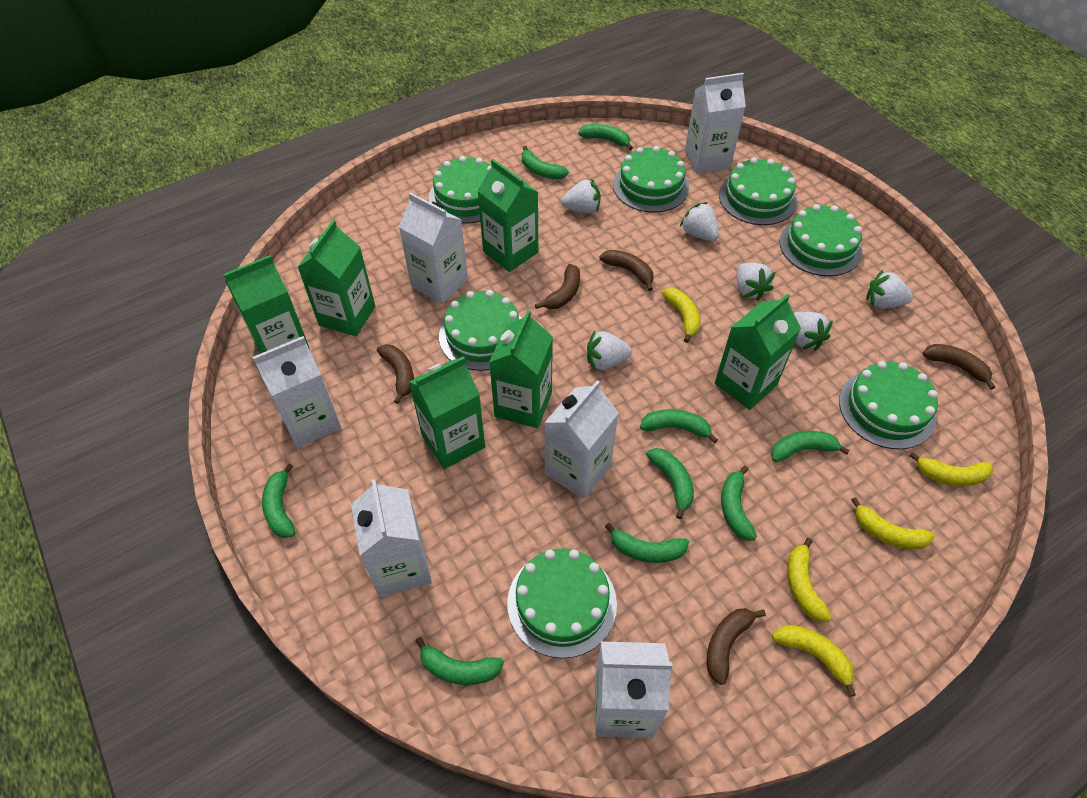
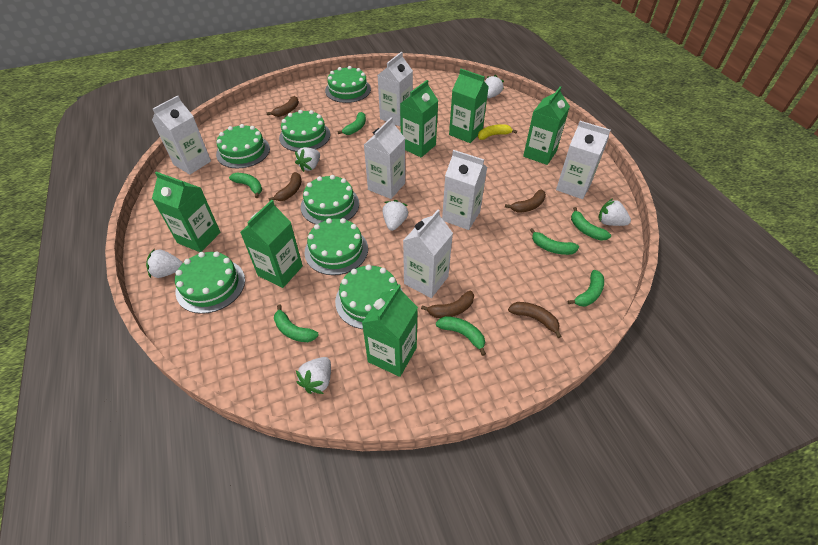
green banana: 9 -> 7
yellow banana: 5 -> 1

